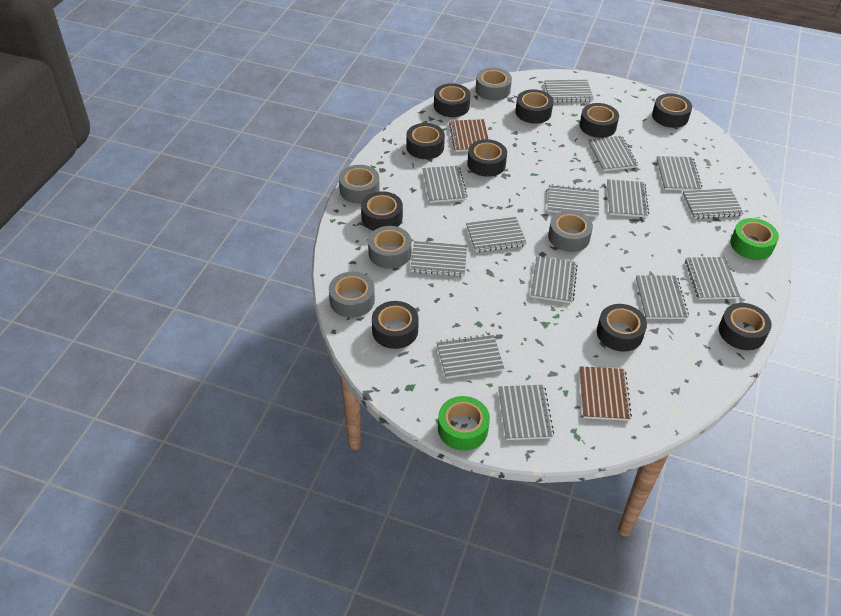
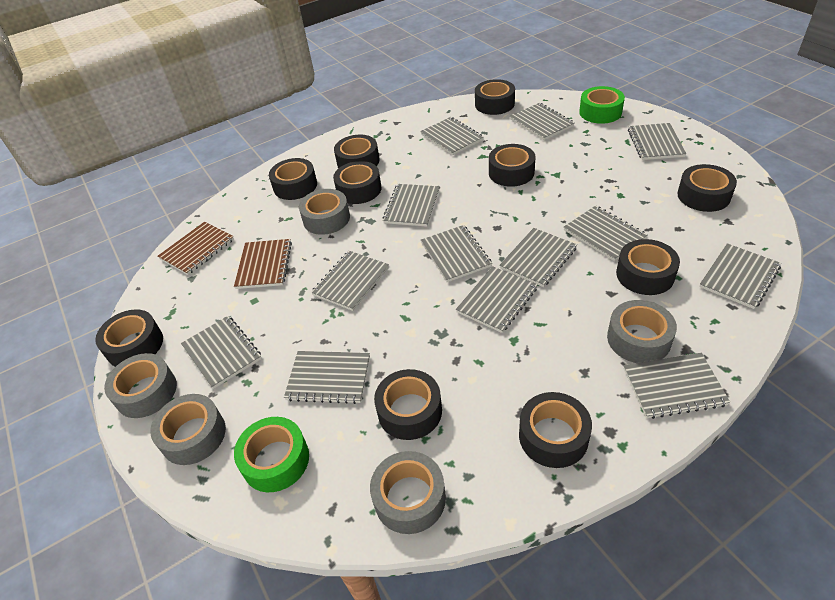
grey notebook: 14 -> 13

